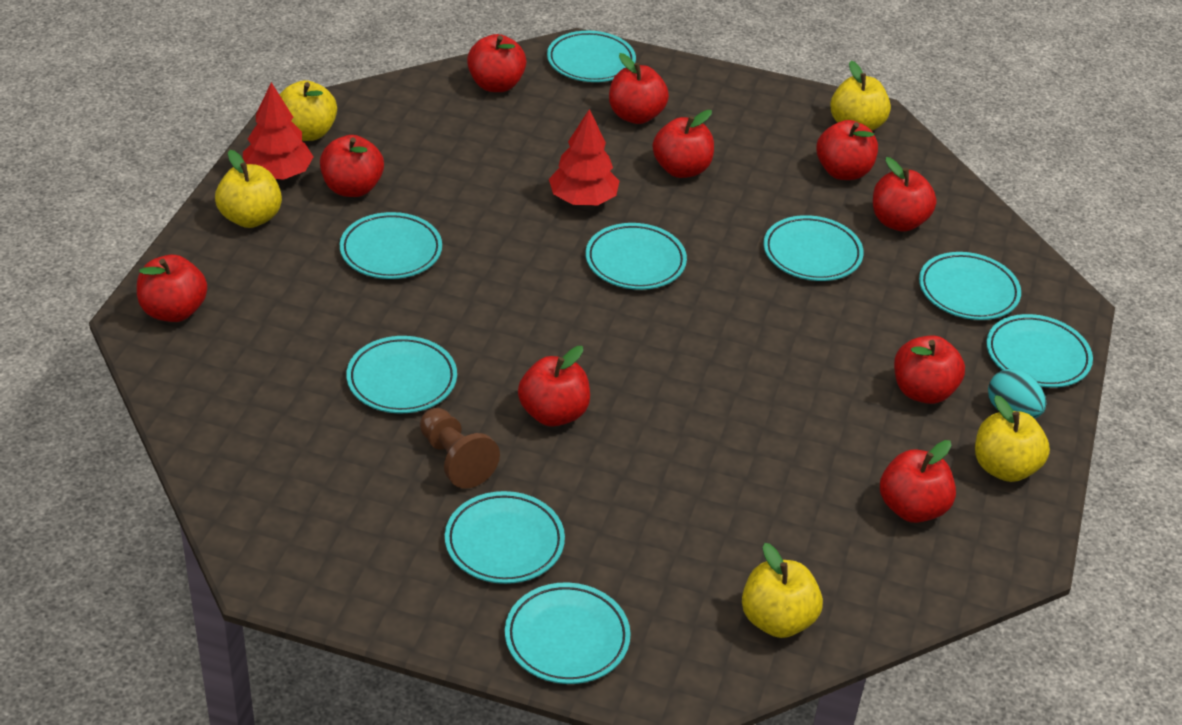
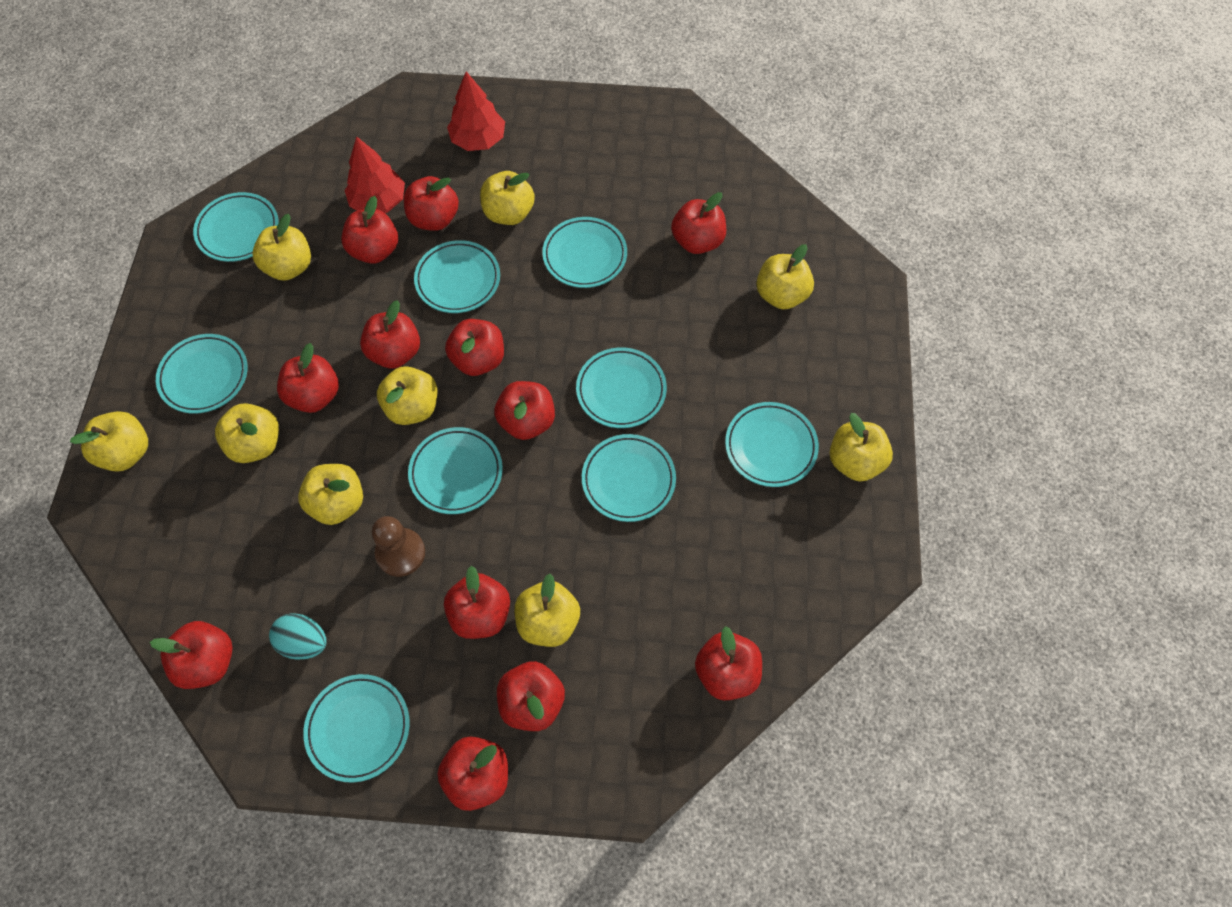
red apple: 10 -> 12
yellow apple: 5 -> 9

